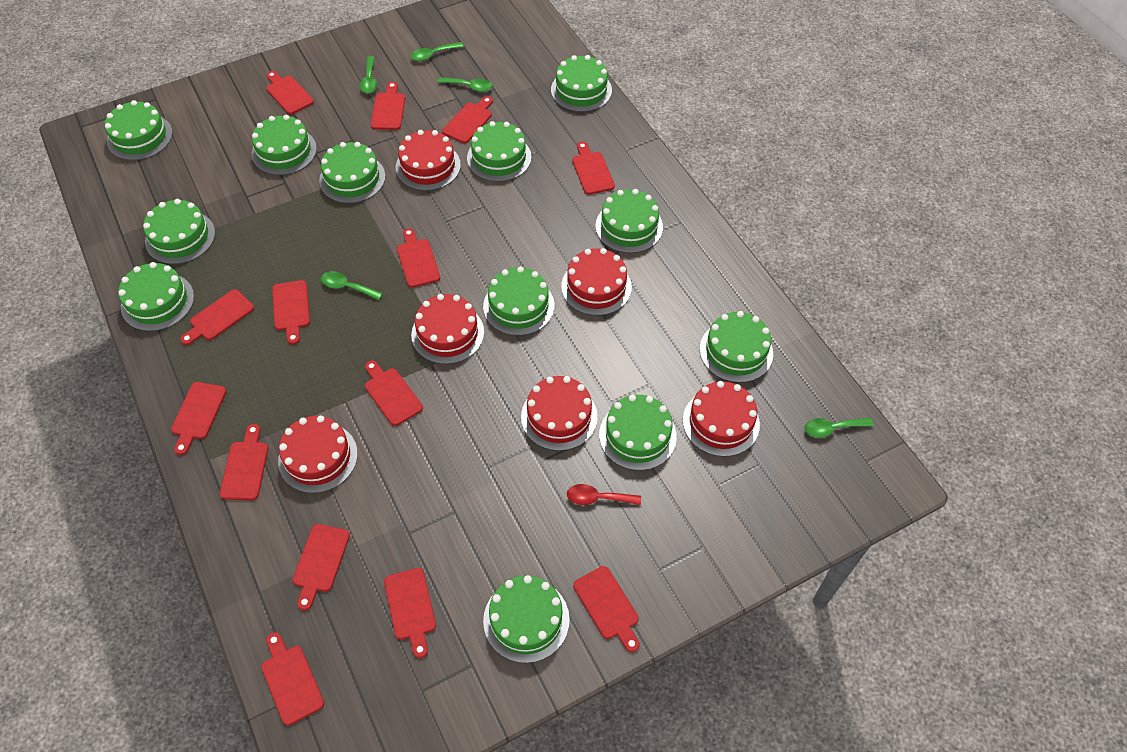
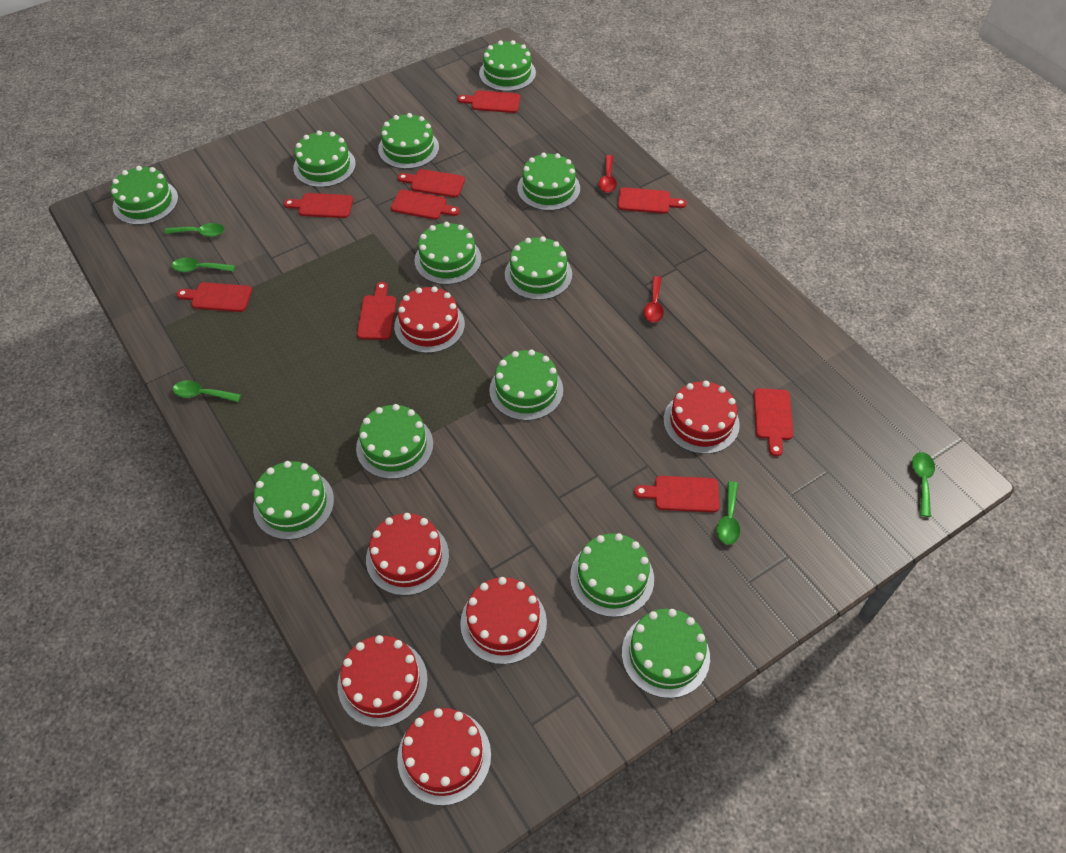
red cutting board: 14 -> 9
red spoon: 1 -> 2

